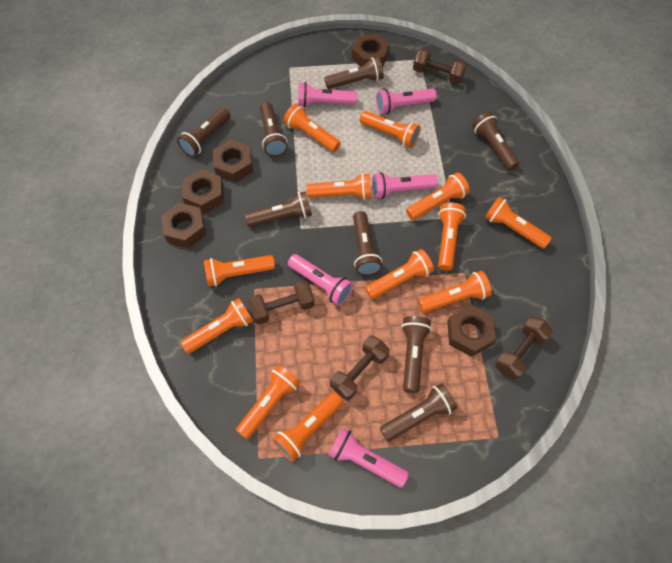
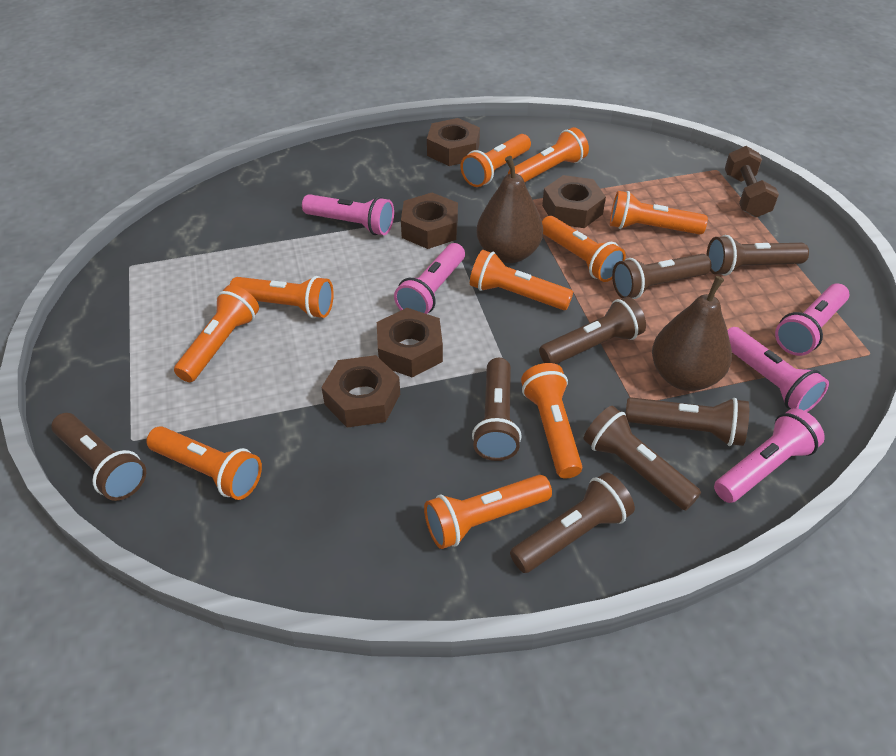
brown dumbbell: 4 -> 1
brown pear: 0 -> 2
orange flashlight: 12 -> 10

